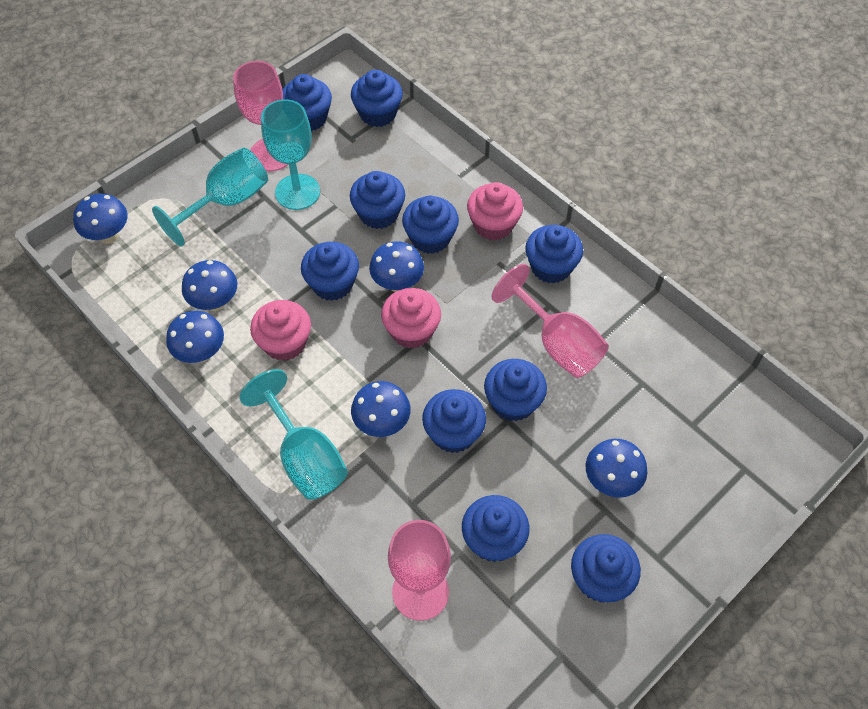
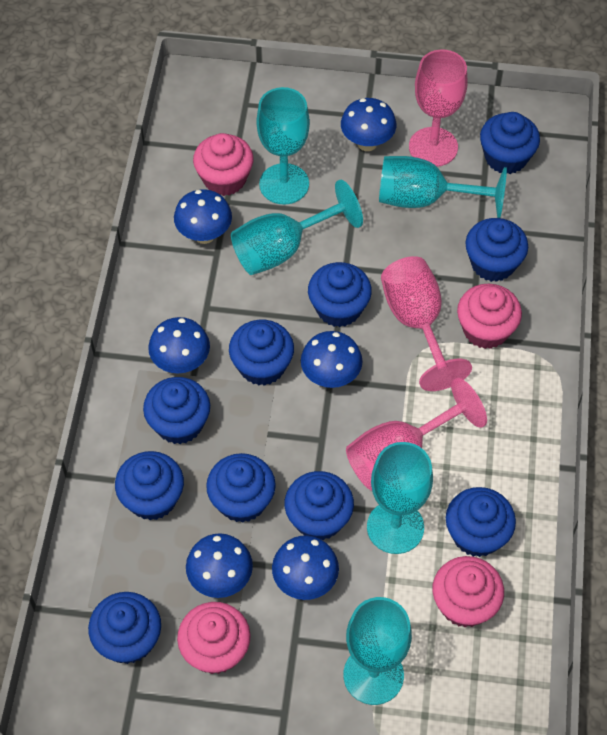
pink cupcake: 3 -> 4
turquoise goblet: 3 -> 5

